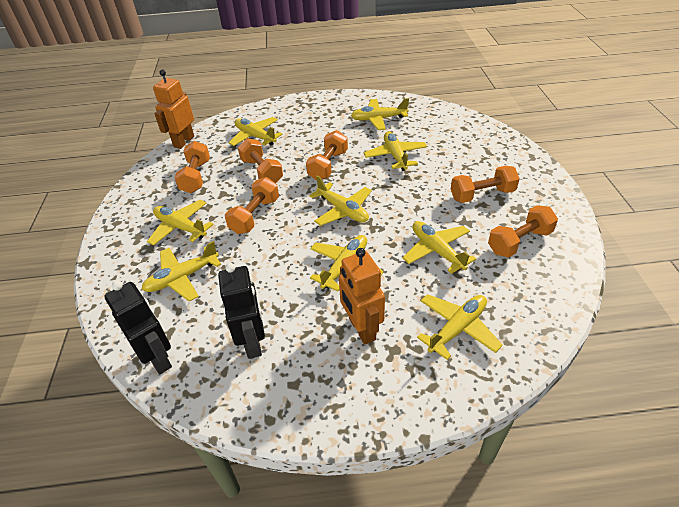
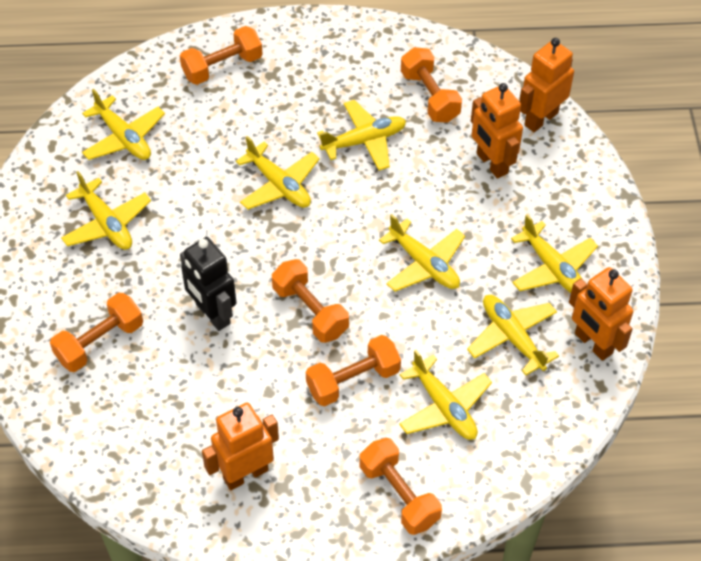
black robot: 2 -> 1
orange robot: 2 -> 4
yellow plane: 9 -> 8

